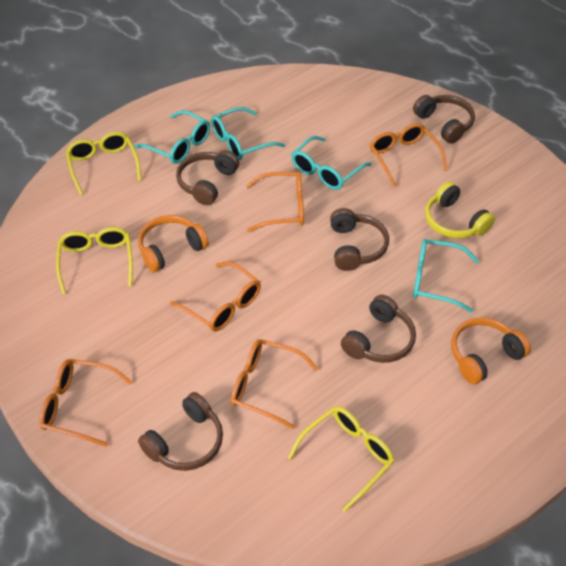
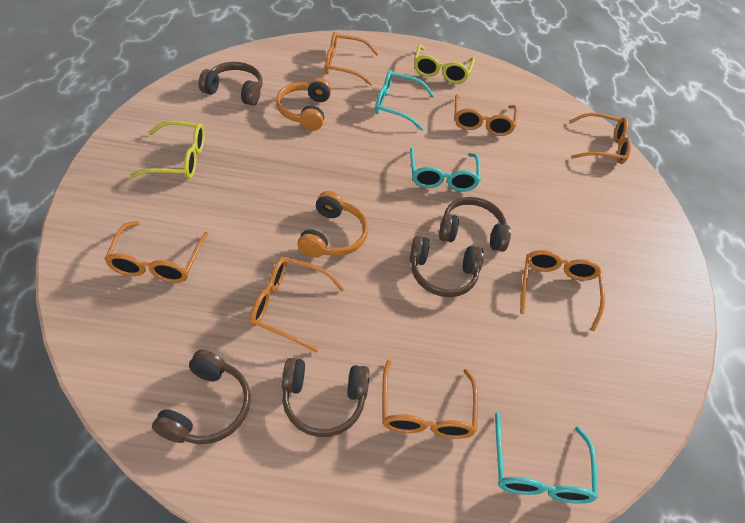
orange glasses: 5 -> 7
turquoise glasses: 4 -> 3
yellow glasses: 3 -> 2
yellow headphones: 1 -> 0

